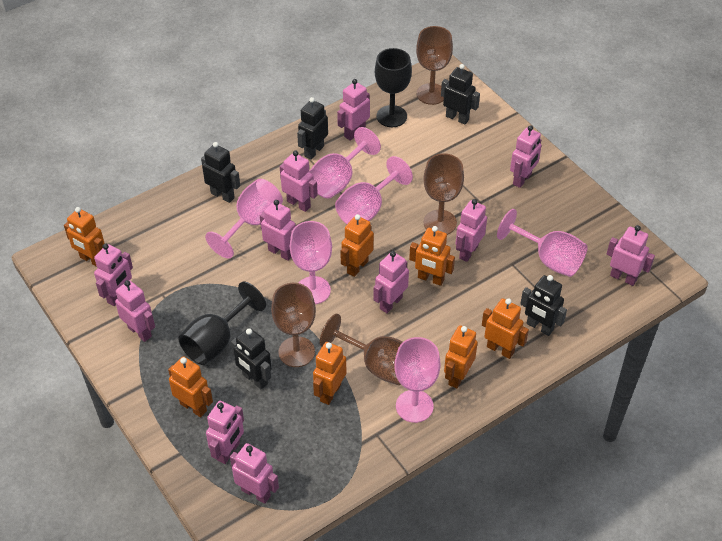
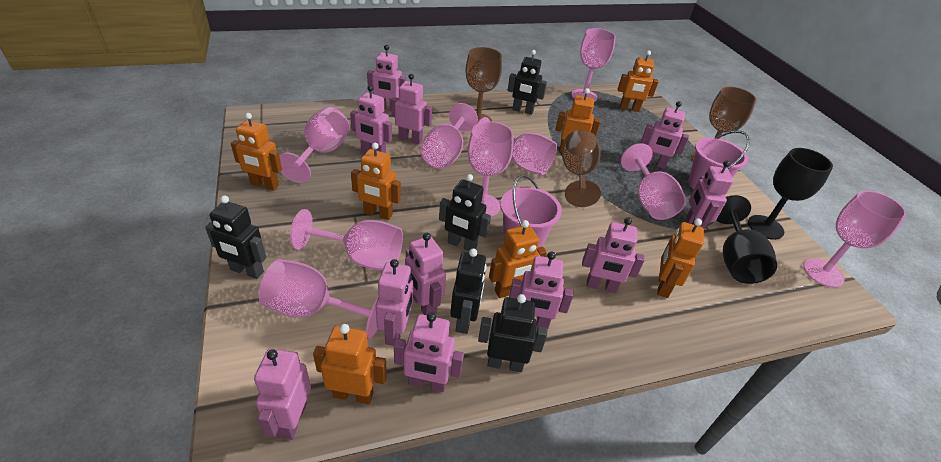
brown goblet: 4 -> 3
pink bucket: 0 -> 2
pink goblet: 6 -> 9

